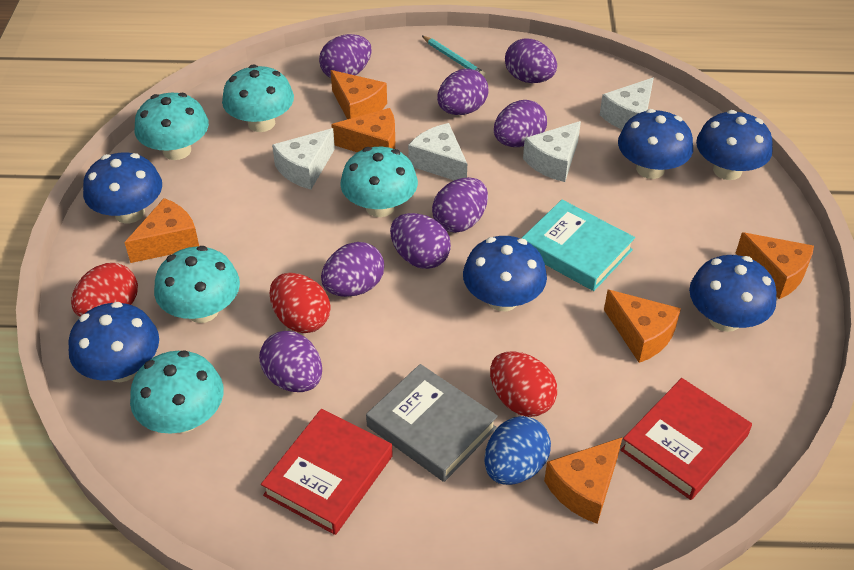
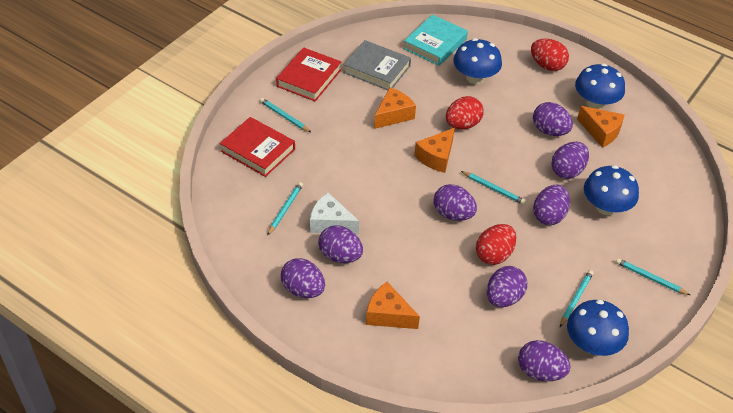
blue egg: 1 -> 0
blue mushroom: 6 -> 4
orange cheese: 6 -> 4
turquoise mushroom: 5 -> 0
turquoise pencil: 1 -> 5
white cheese: 4 -> 1

